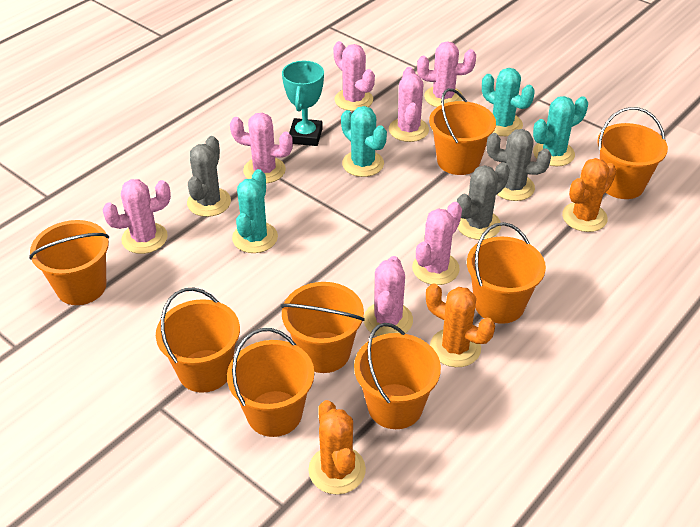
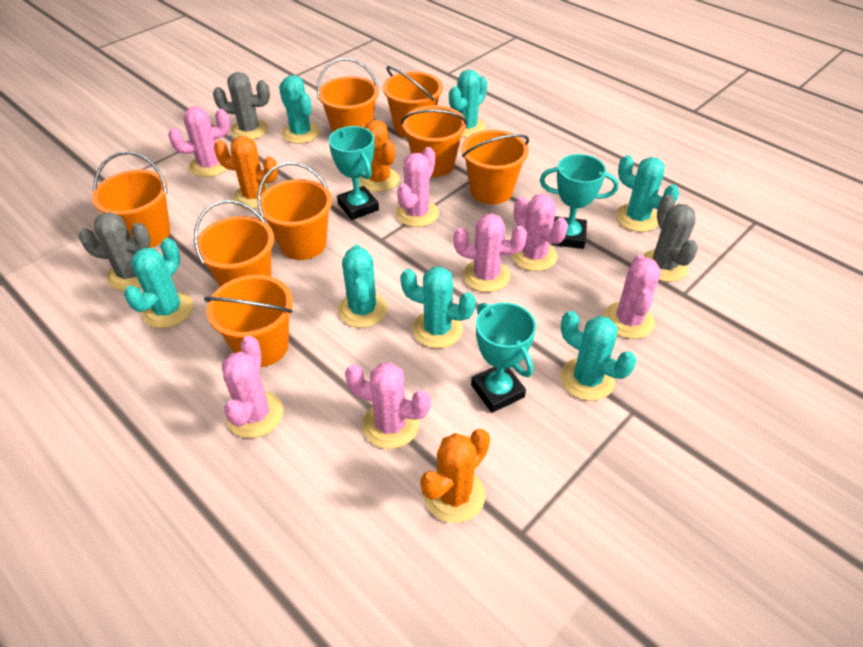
turquoise cactus: 4 -> 7
turquoise trophy: 1 -> 3

